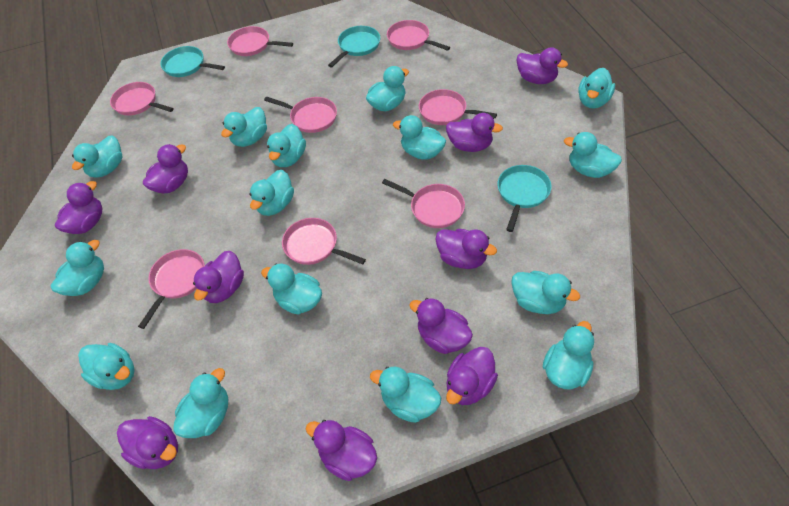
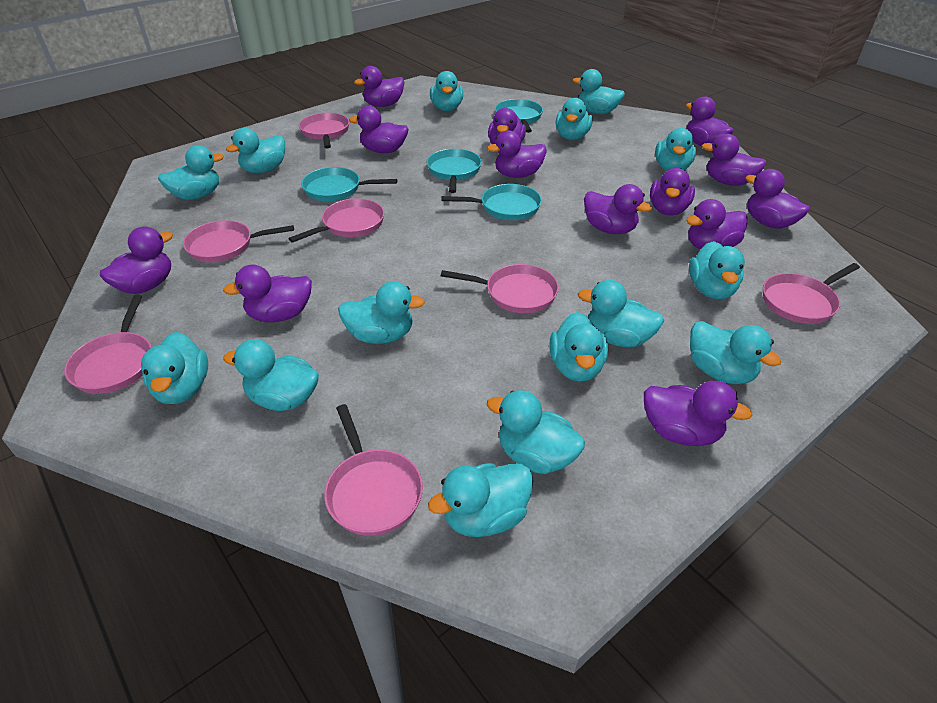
pink pan: 8 -> 7
purple duck: 10 -> 13
turquoise pan: 3 -> 4

